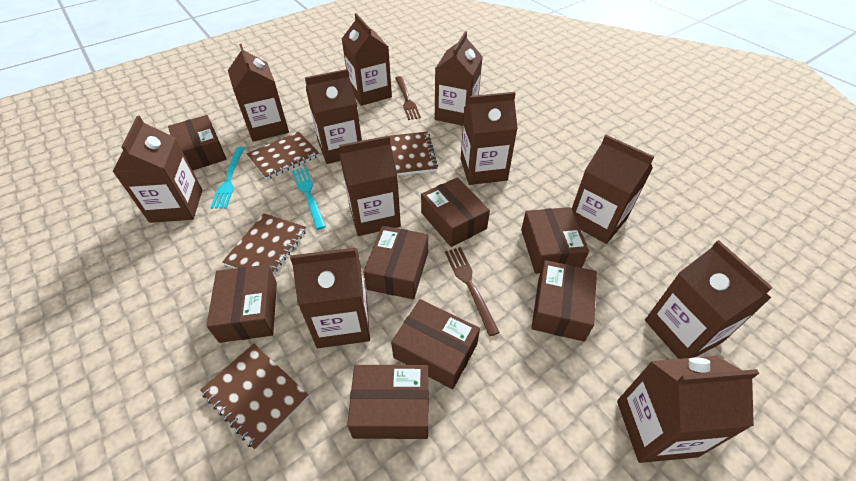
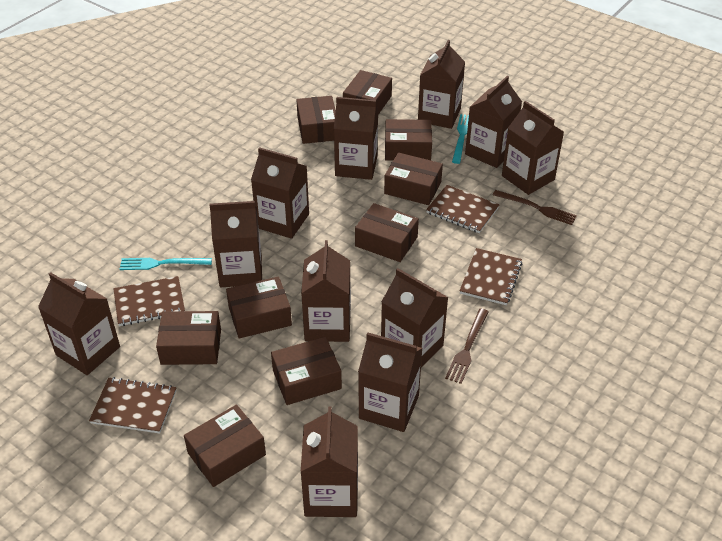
brown box: 8 -> 9

